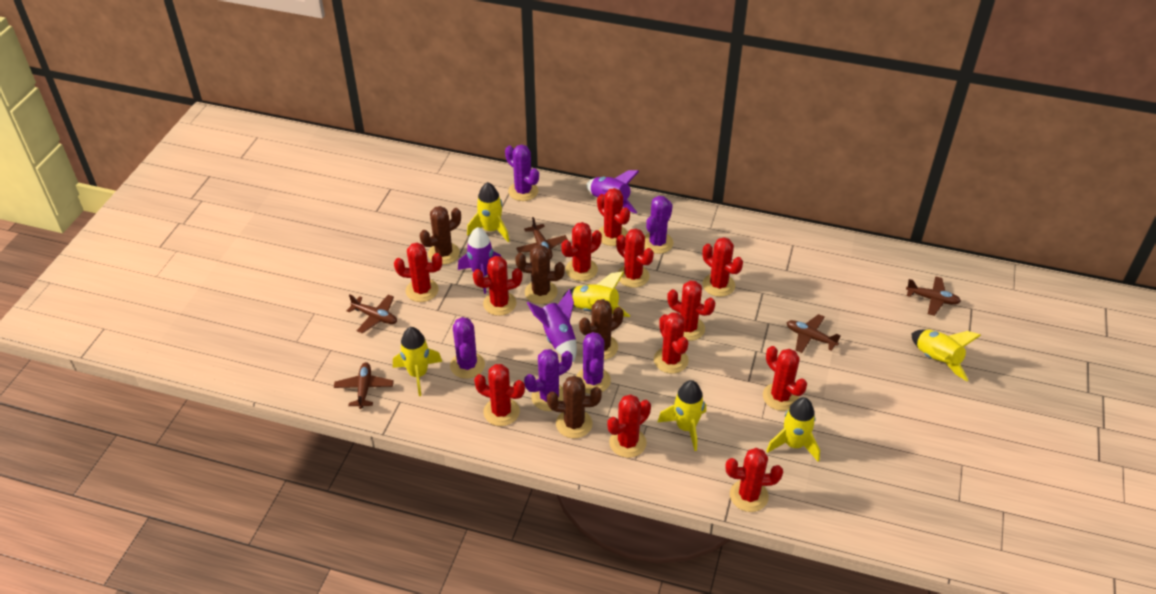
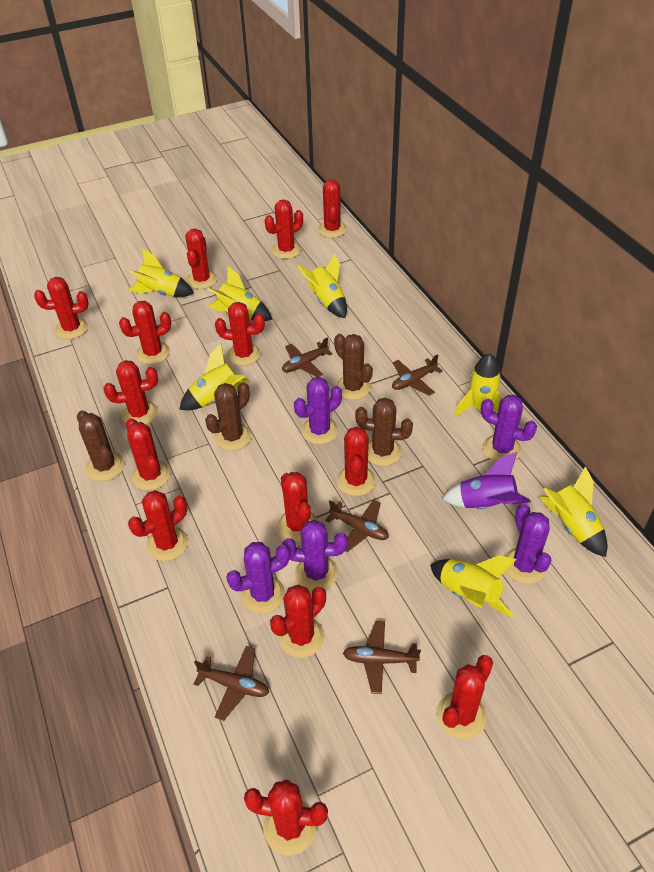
purple rocket: 3 -> 1
red cactus: 12 -> 14
yellow rocket: 6 -> 7

